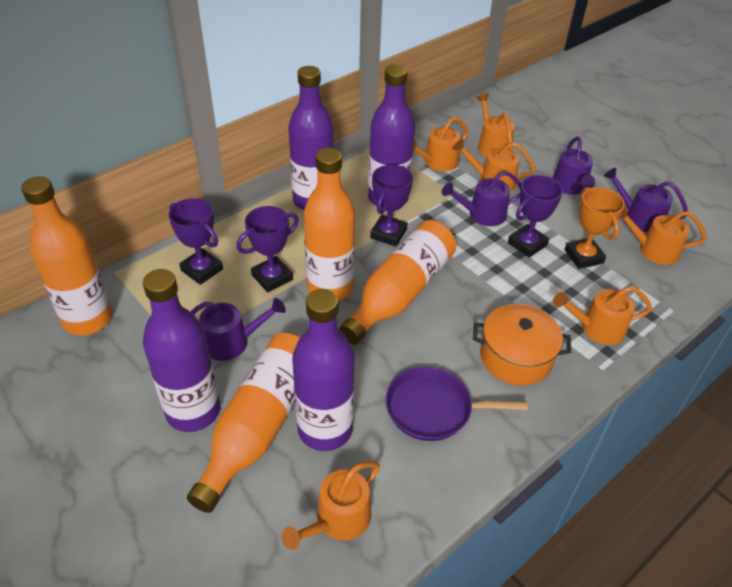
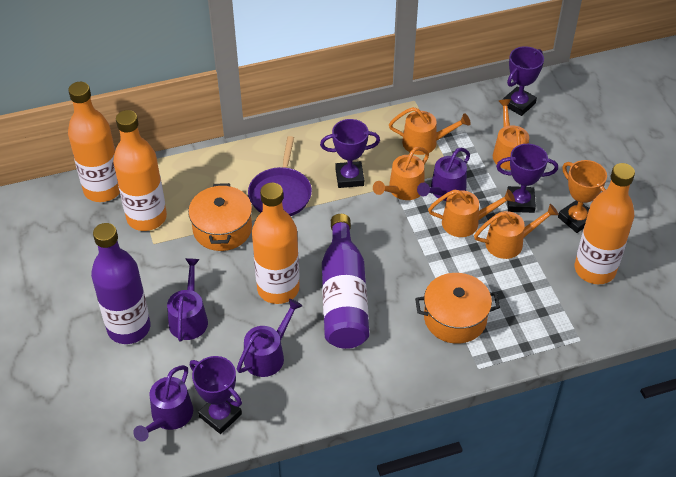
orange pot: 1 -> 2
orange watering can: 6 -> 5
purple bottle: 4 -> 2

